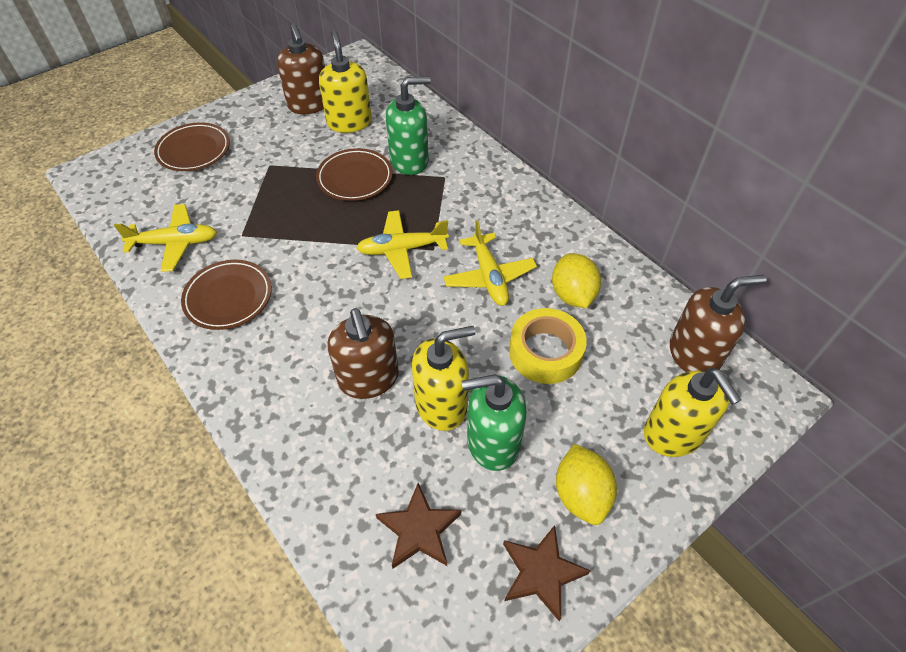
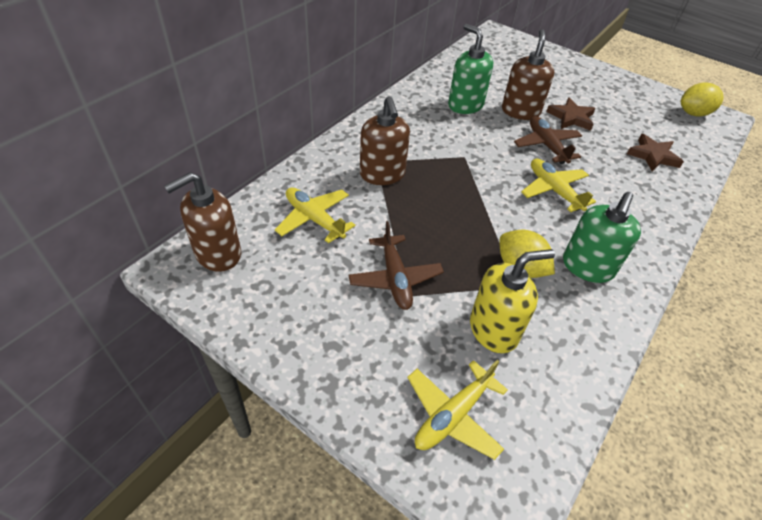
brown plane: 0 -> 2
brown plate: 3 -> 0
yellow soap dispenser: 3 -> 1
yellow tape: 1 -> 0

